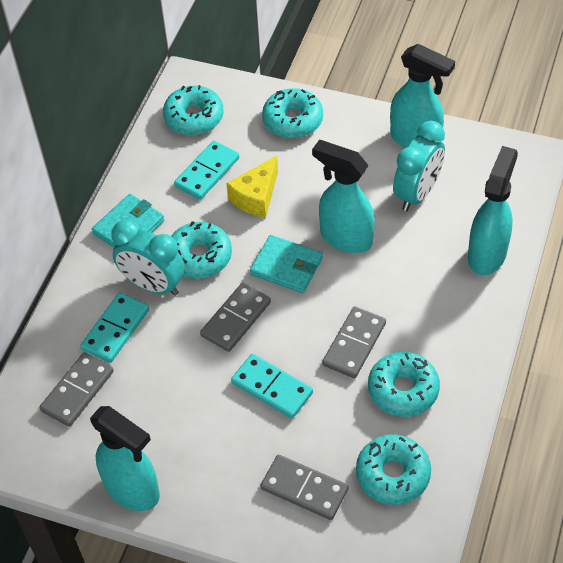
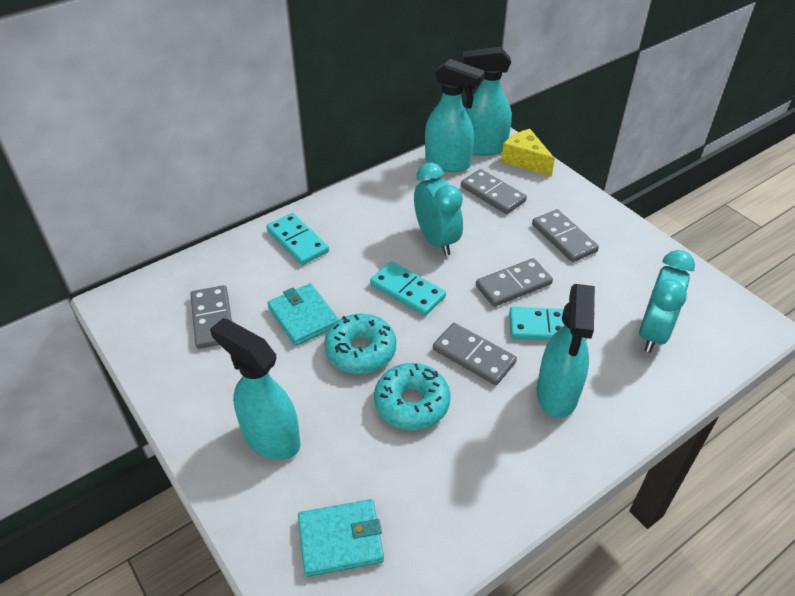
grey domino: 4 -> 5
turquoise donut: 5 -> 2

